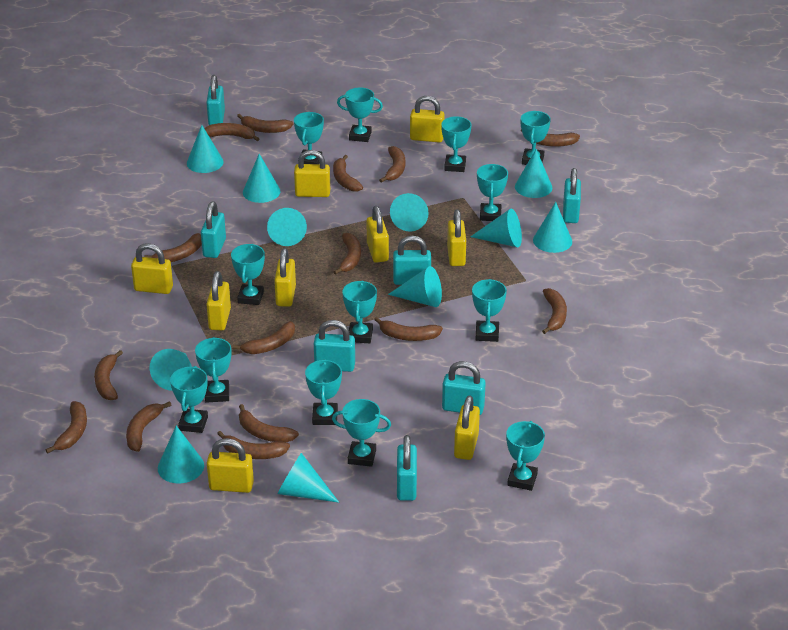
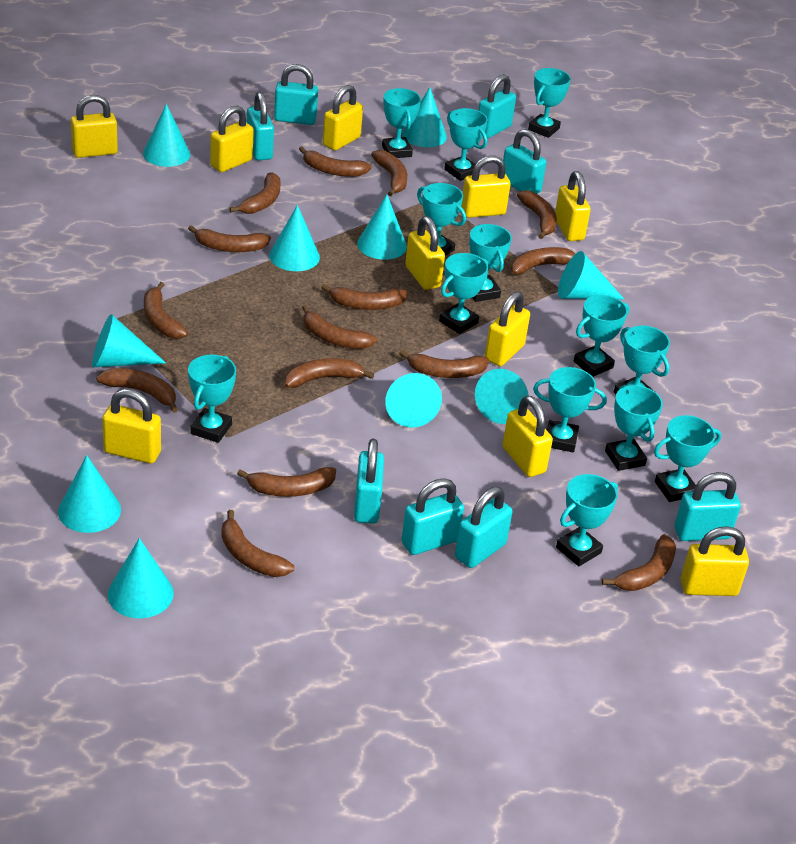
turquoise cone: 11 -> 10
turquoise padlock: 7 -> 8
yellow padlock: 9 -> 10

